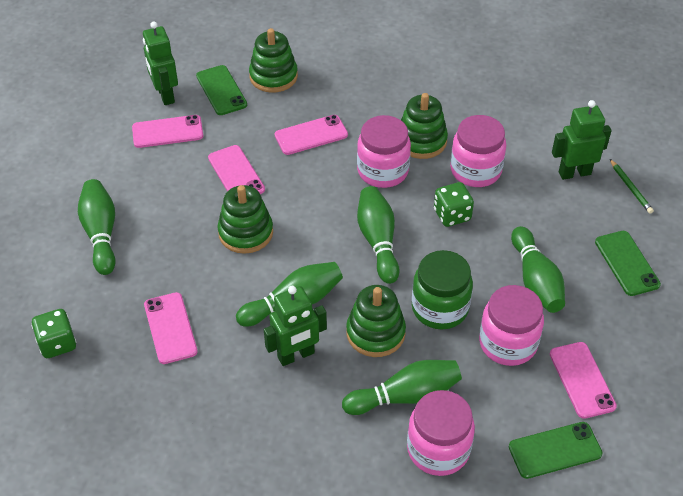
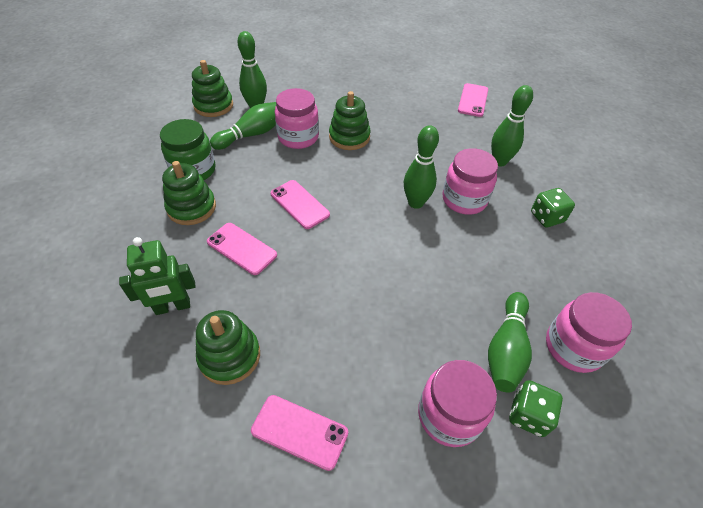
green pencil: 1 -> 0
green phone: 3 -> 0
green robot: 3 -> 1
pink phone: 5 -> 4

